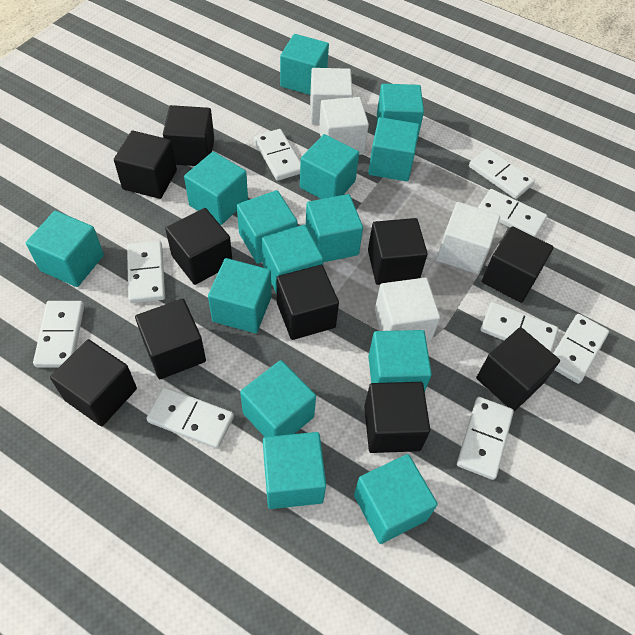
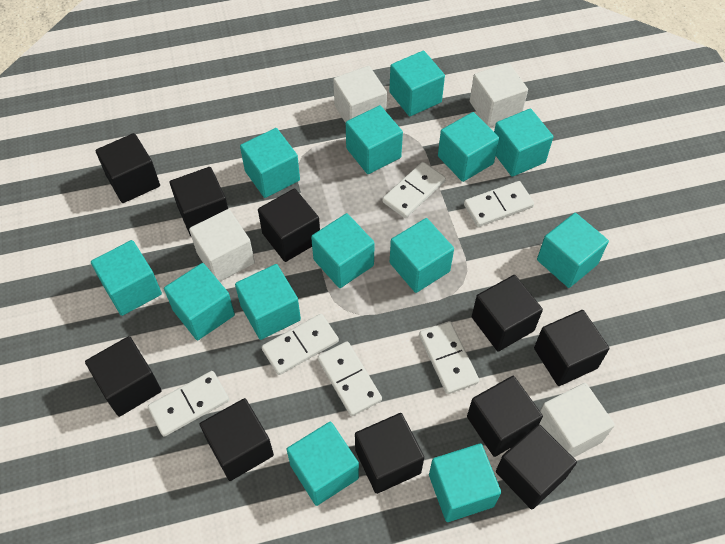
turquoise cube: 14 -> 13
white domino: 9 -> 6

